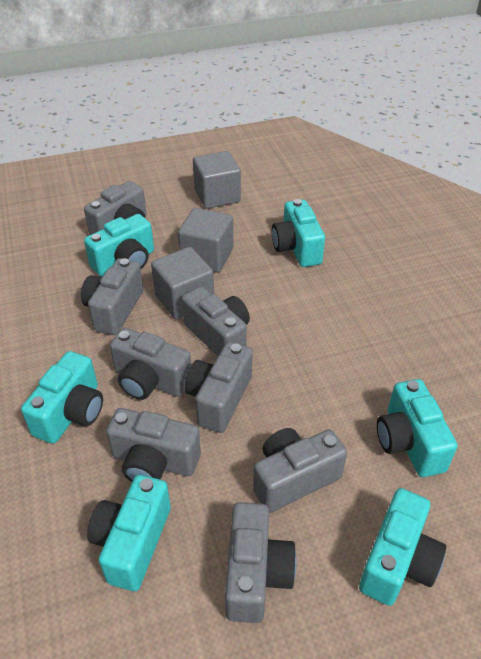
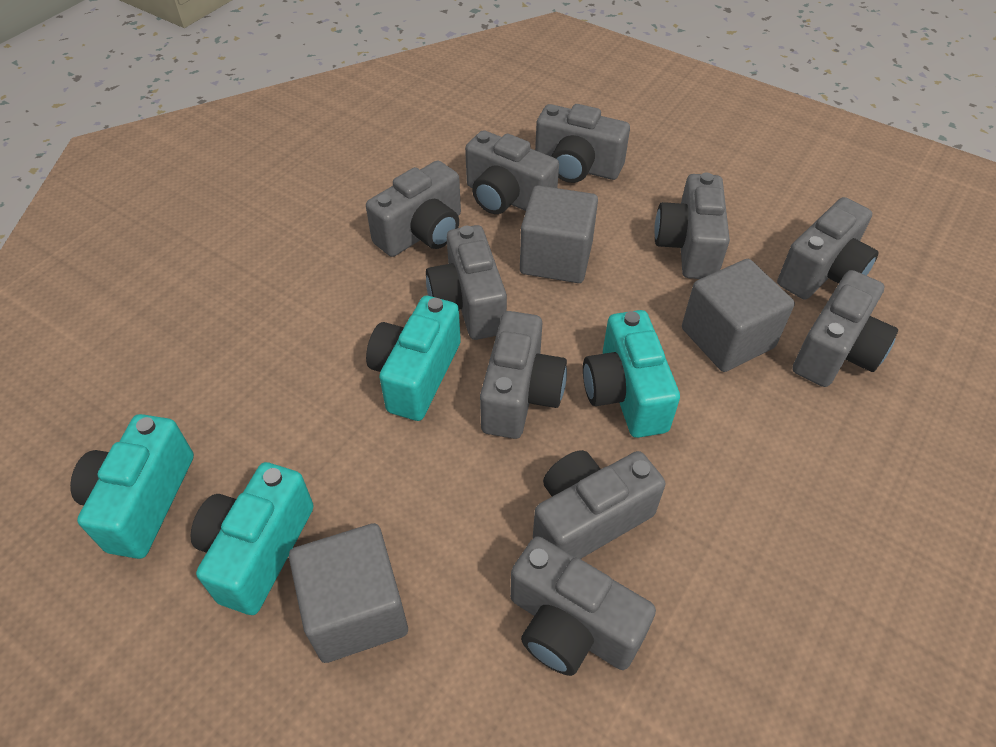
grey camera: 8 -> 10
turquoise camera: 6 -> 4

